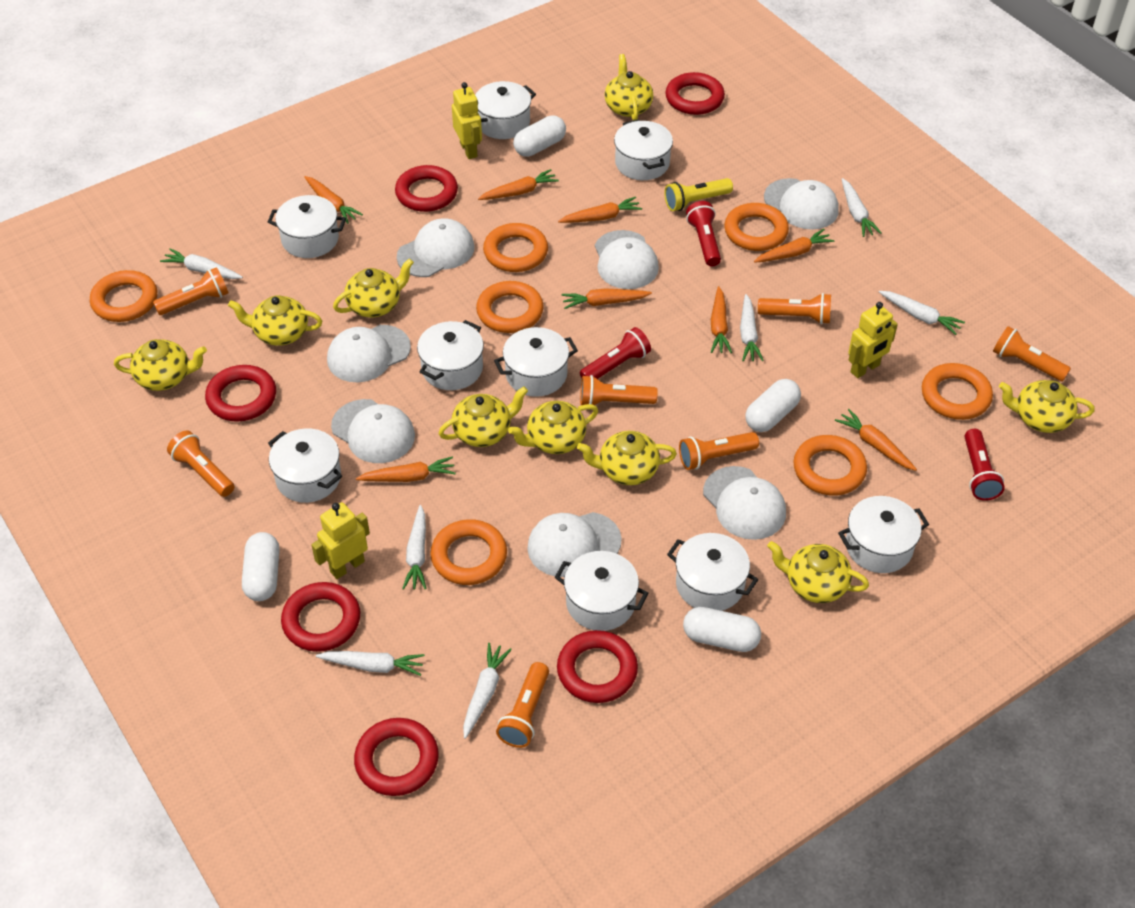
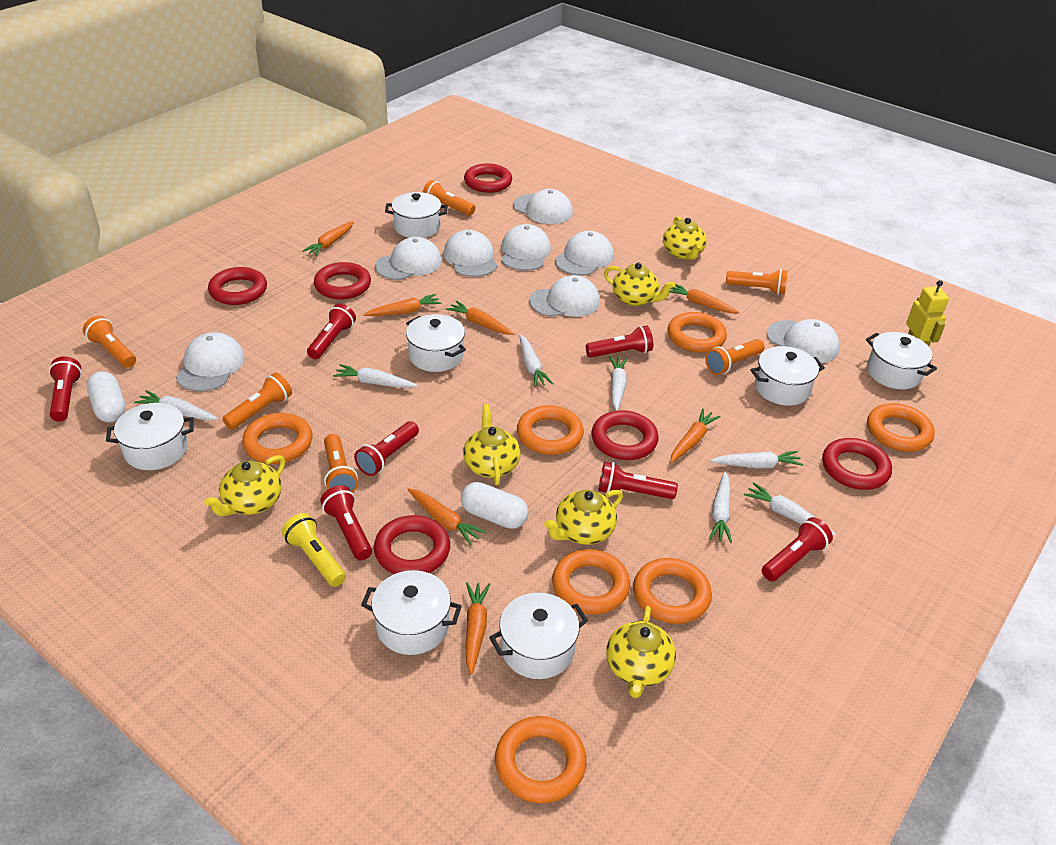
orange carrot: 8 -> 7
orange flashlight: 7 -> 6
red flashlight: 3 -> 7
white cap: 7 -> 8
white capsule: 4 -> 2
white pot: 9 -> 7
yellow robot: 3 -> 1
yellow teapot: 9 -> 6

